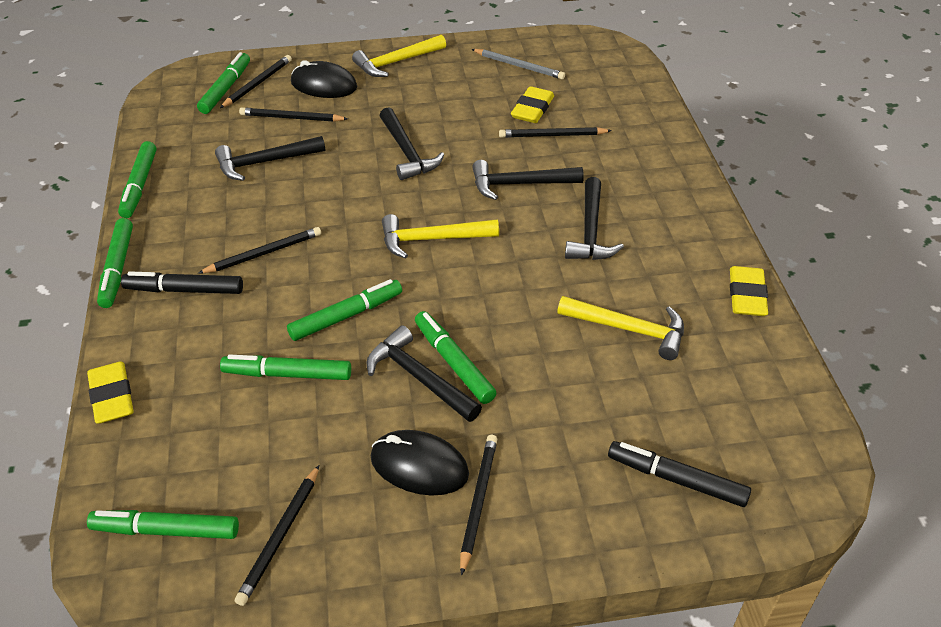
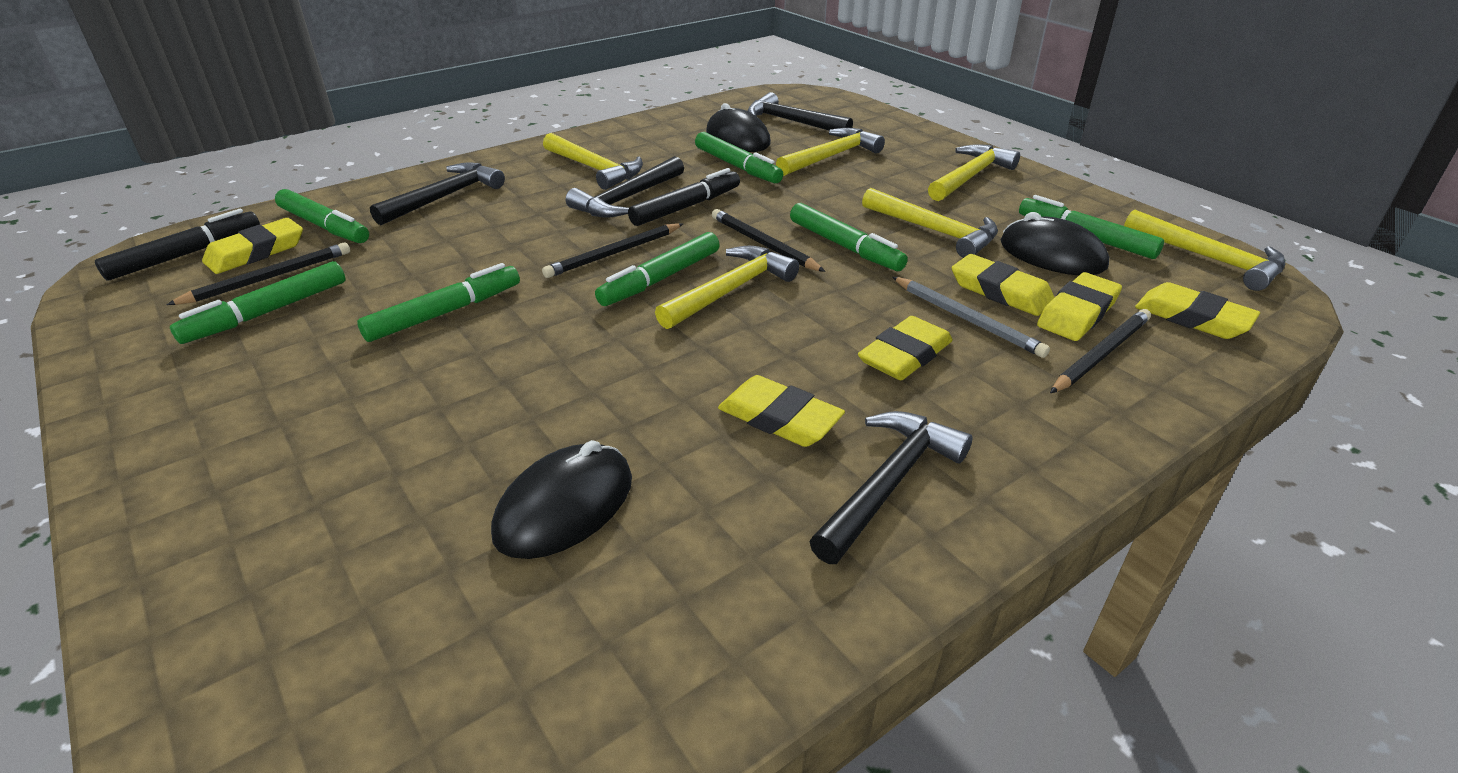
black hammer: 5 -> 4
black mouse: 2 -> 3
black pencil: 6 -> 4
yellow eraser: 3 -> 6
yellow hammer: 3 -> 6

